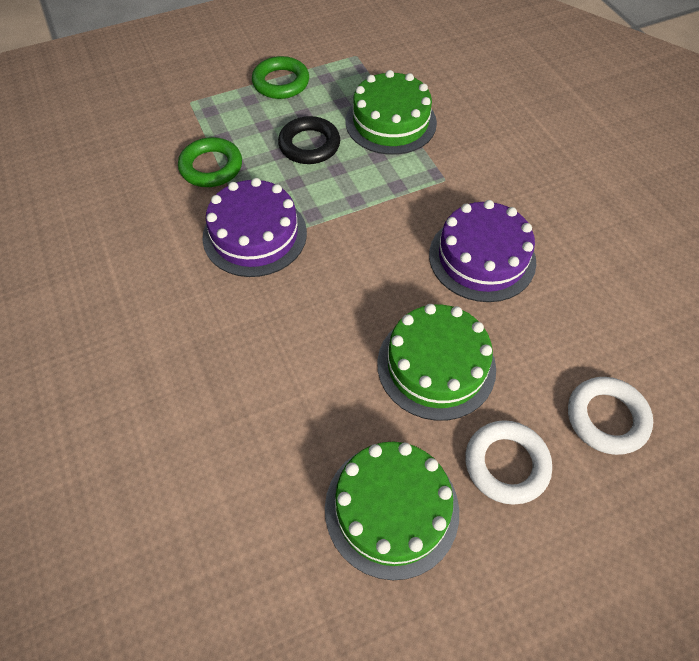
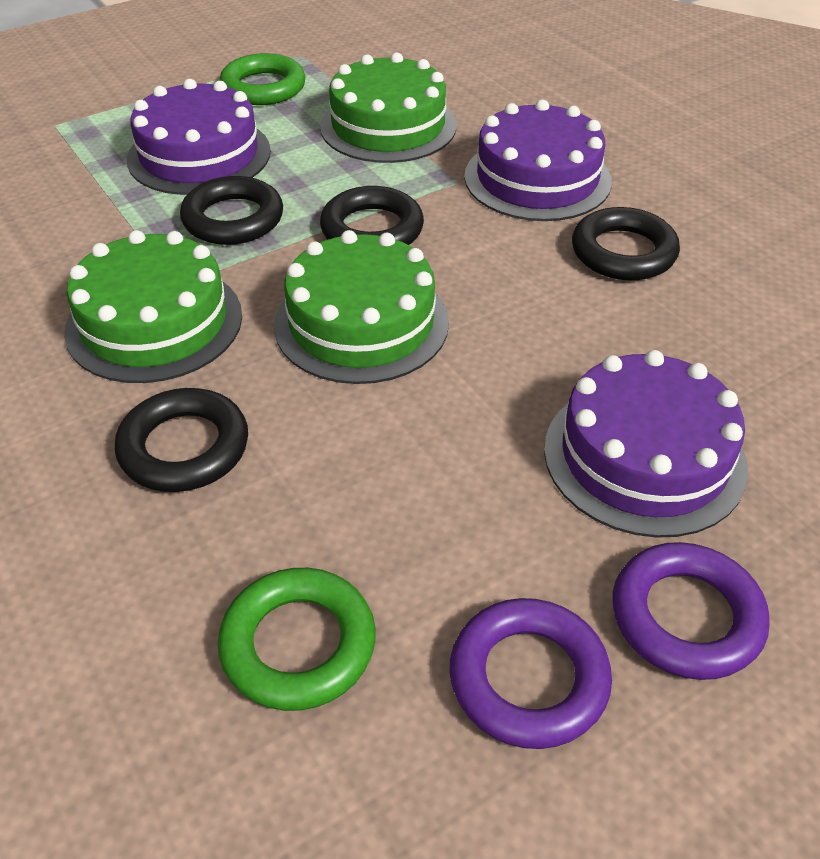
black ring: 1 -> 4
purple cake: 2 -> 3
purple ring: 0 -> 2
white ring: 2 -> 0

